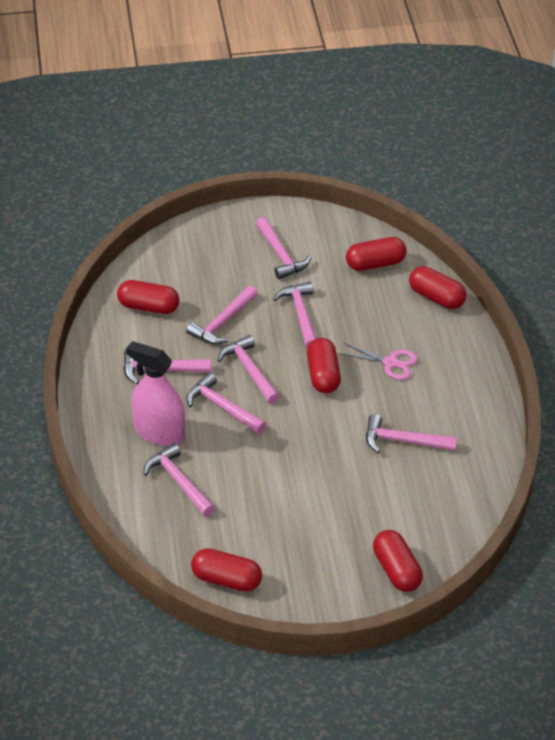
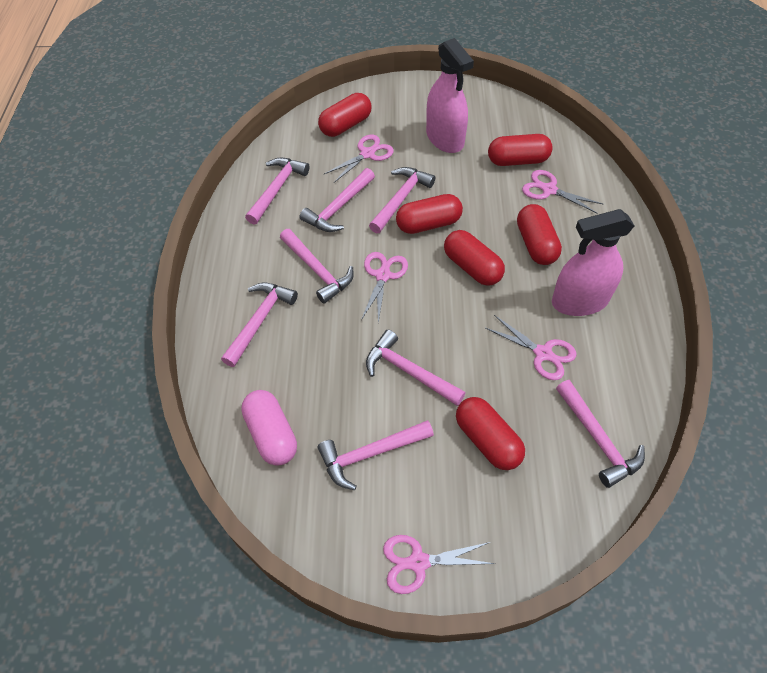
pink capsule: 0 -> 1
pink scissors: 1 -> 5
pink spray bottle: 1 -> 2

